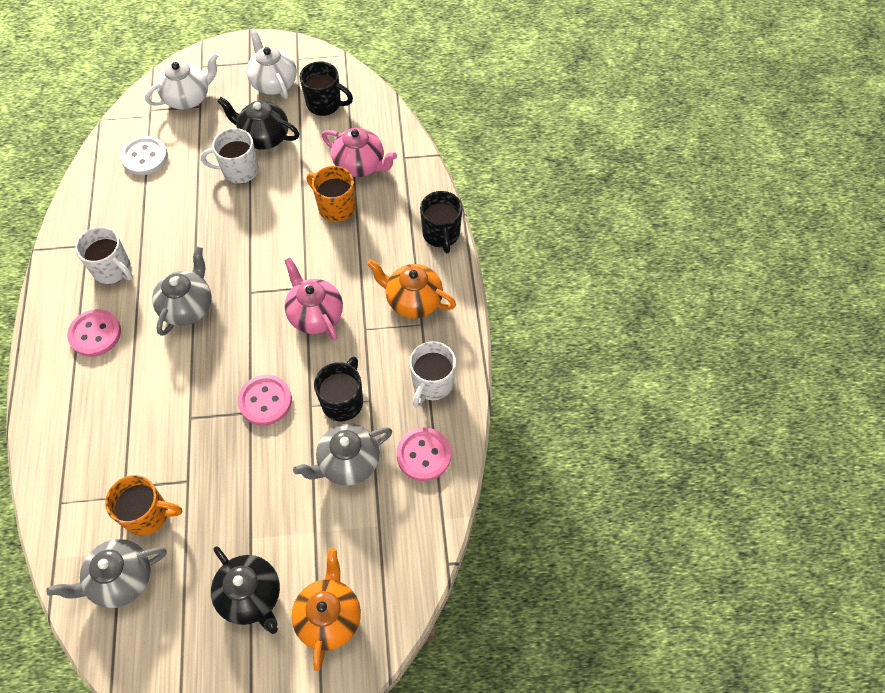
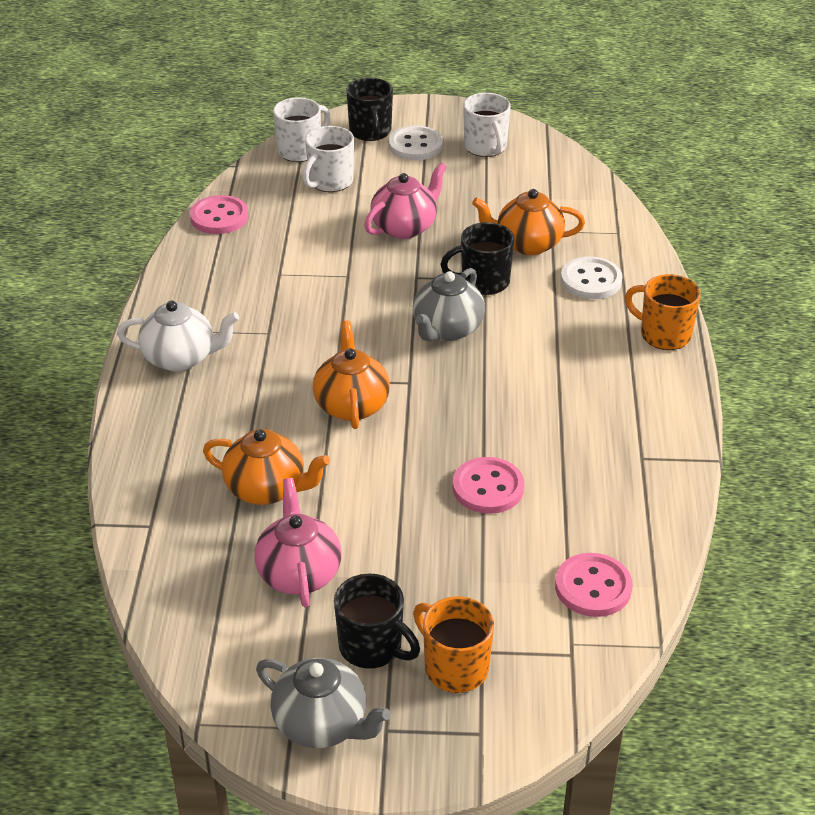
black teapot: 2 -> 0
grey teapot: 3 -> 2
orange teapot: 2 -> 3
white button: 1 -> 2
white teapot: 2 -> 1

